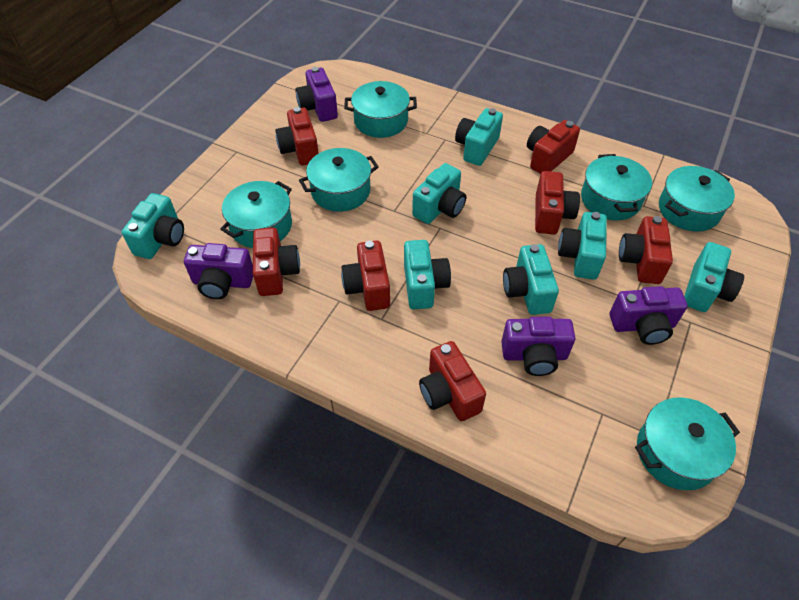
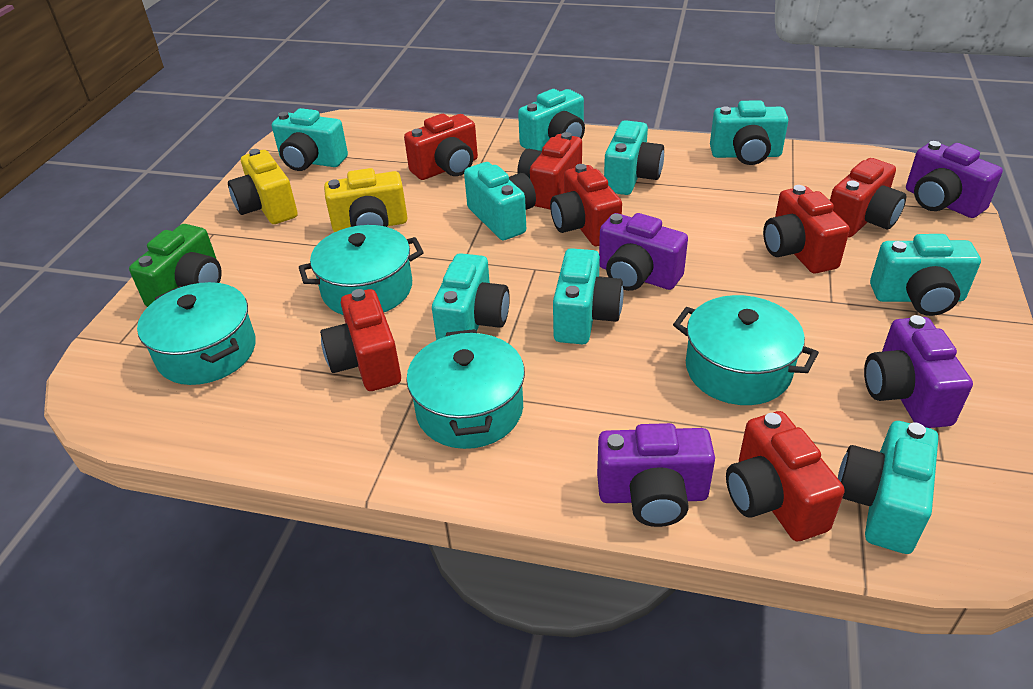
green camera: 0 -> 1
turquoise camera: 7 -> 9
turquoise pot: 6 -> 4
yellow camera: 0 -> 2

